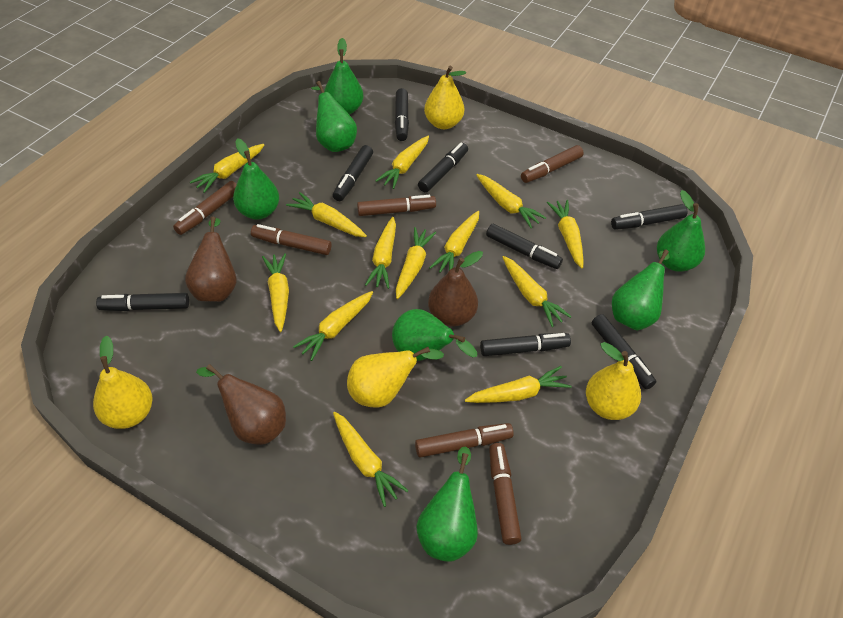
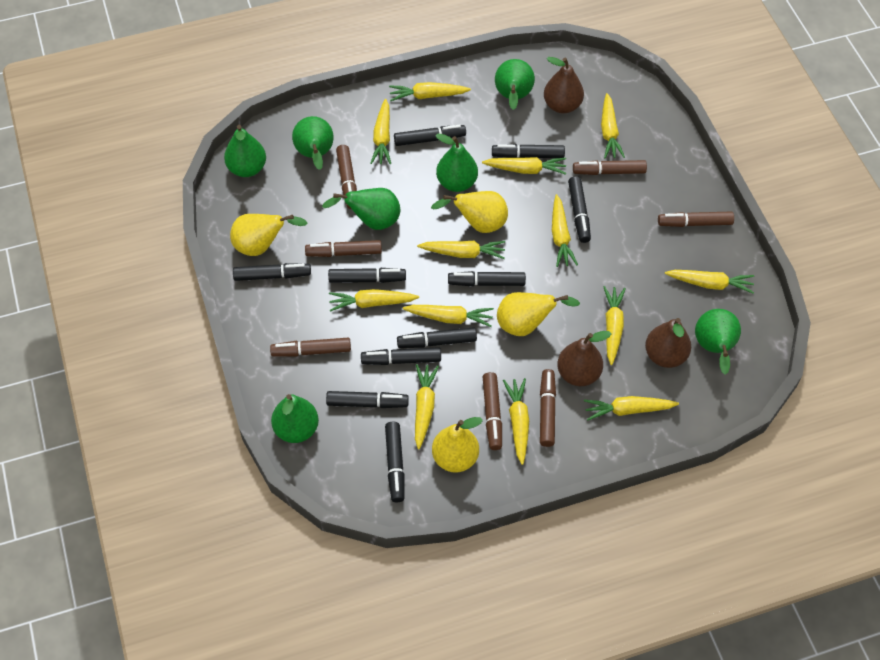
black marker: 8 -> 10
brown marker: 6 -> 7

